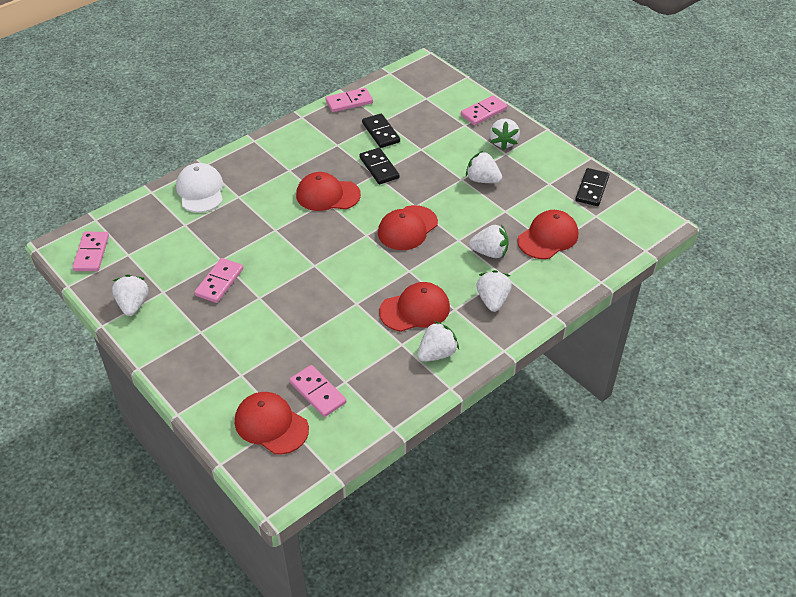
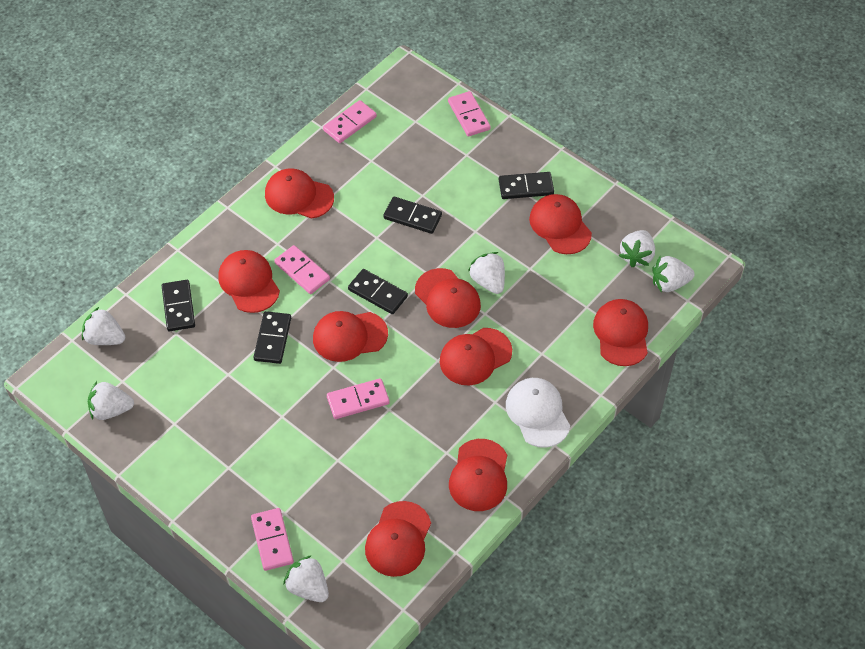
black domino: 3 -> 5
red cap: 5 -> 9

